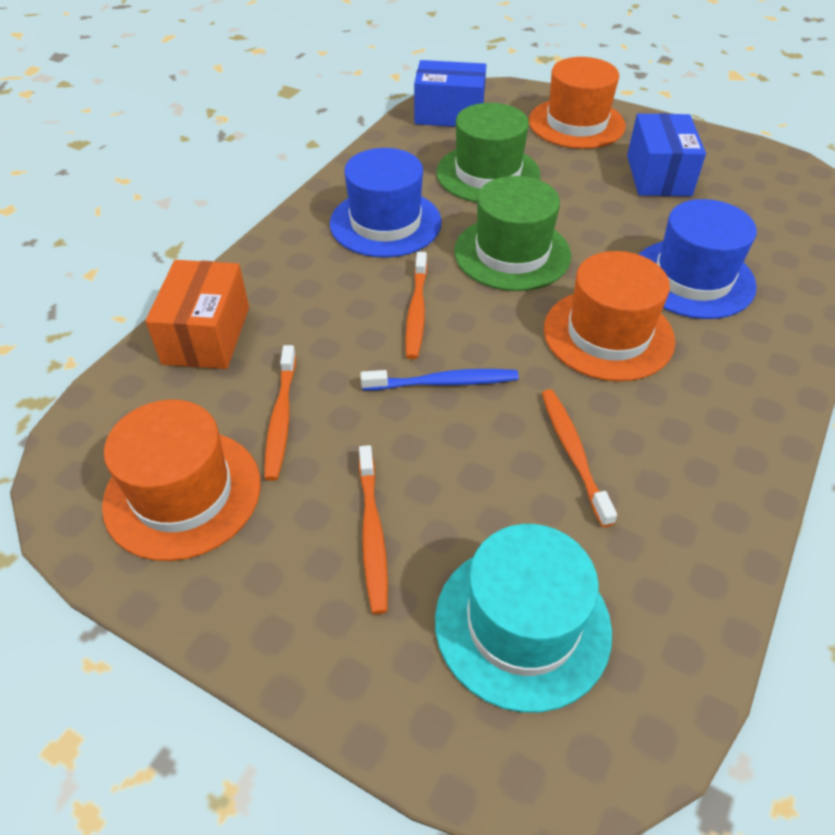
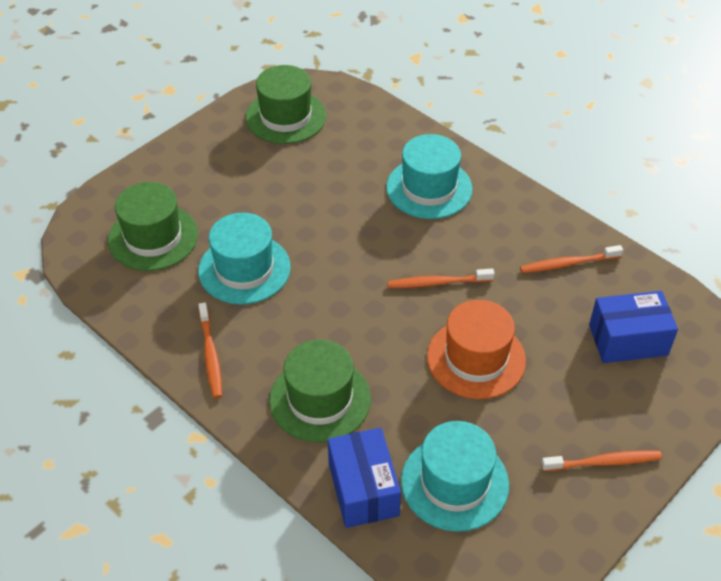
blue hat: 2 -> 0
blue toothbrush: 1 -> 0
green hat: 2 -> 3
orange box: 1 -> 0
orange hat: 3 -> 1
turquoise hat: 1 -> 3

